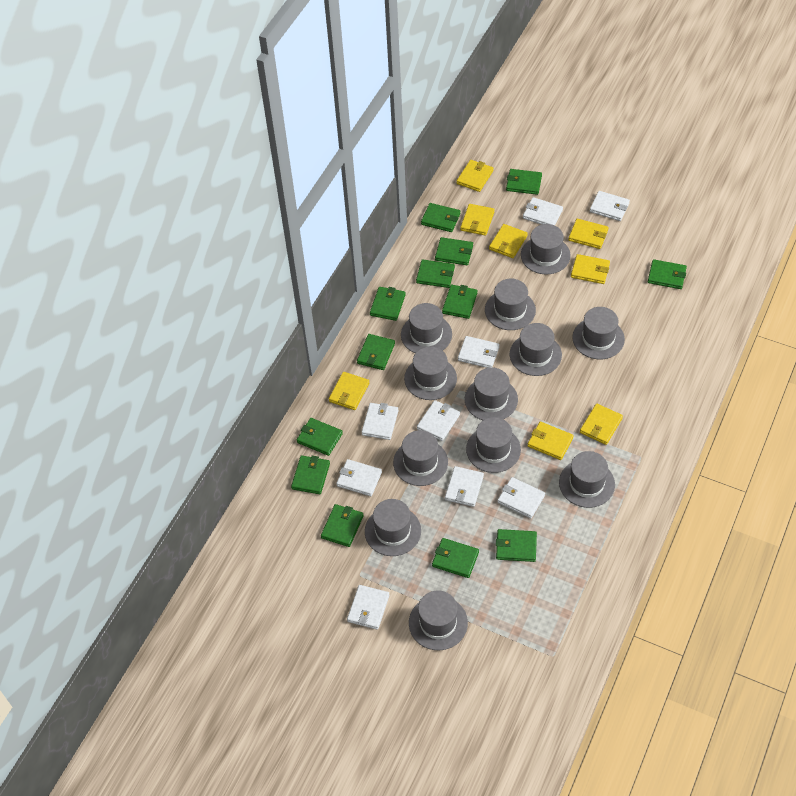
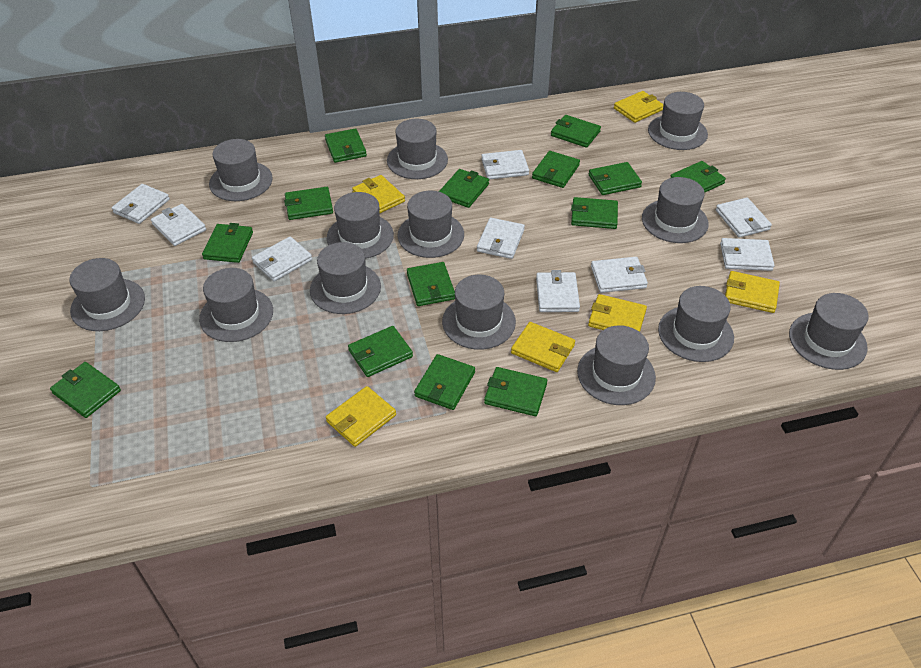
green wallet: 13 -> 14
grey hat: 12 -> 13
yellow wallet: 8 -> 6

